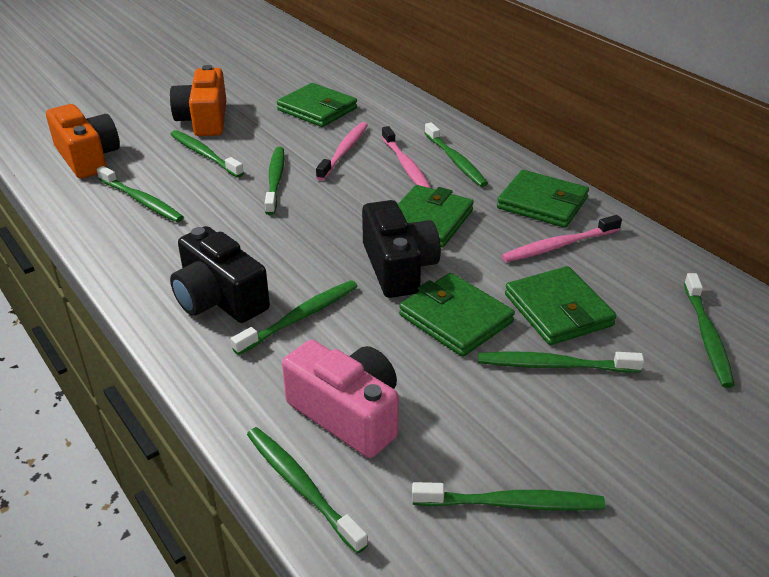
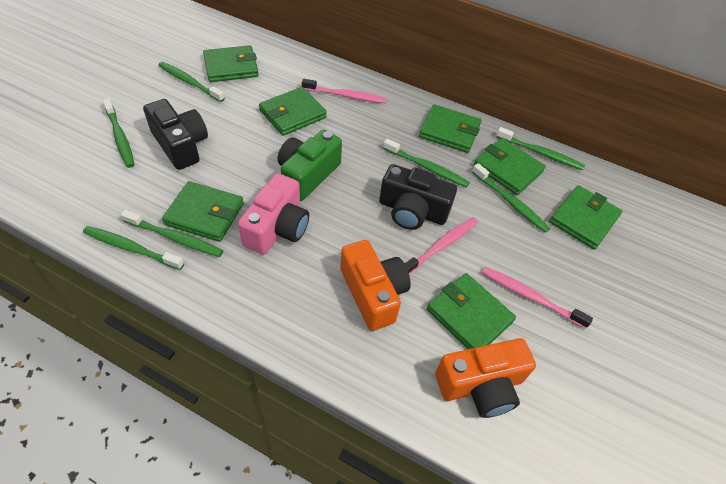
green camera: 0 -> 1
green toothbrush: 9 -> 7
green wallet: 5 -> 7

